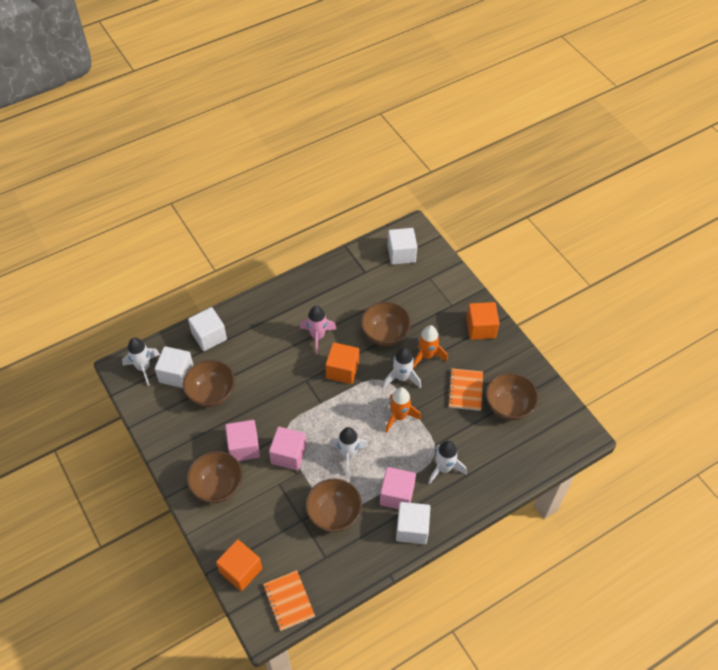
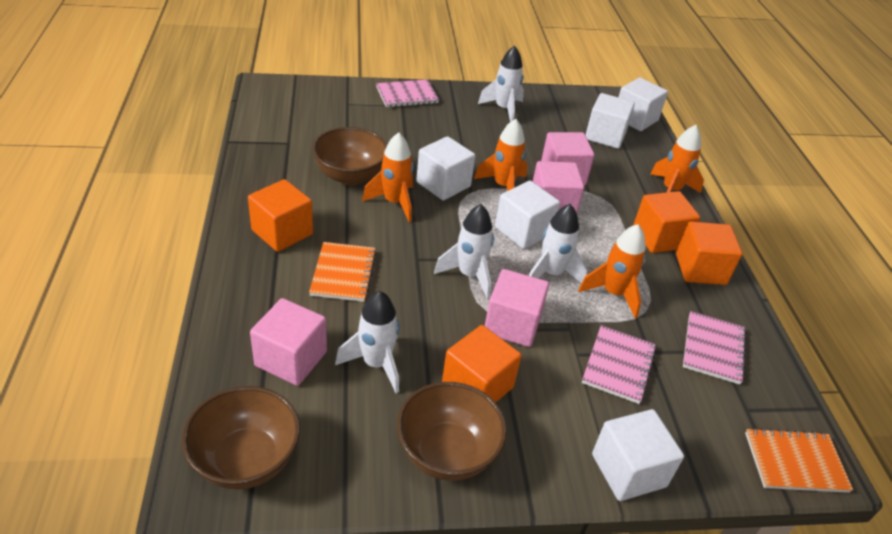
brown bowl: 5 -> 3
orange cube: 3 -> 4
orange rocket: 2 -> 4
pink cube: 3 -> 4
pink notebook: 0 -> 3
pink rocket: 1 -> 0
white cube: 4 -> 5

